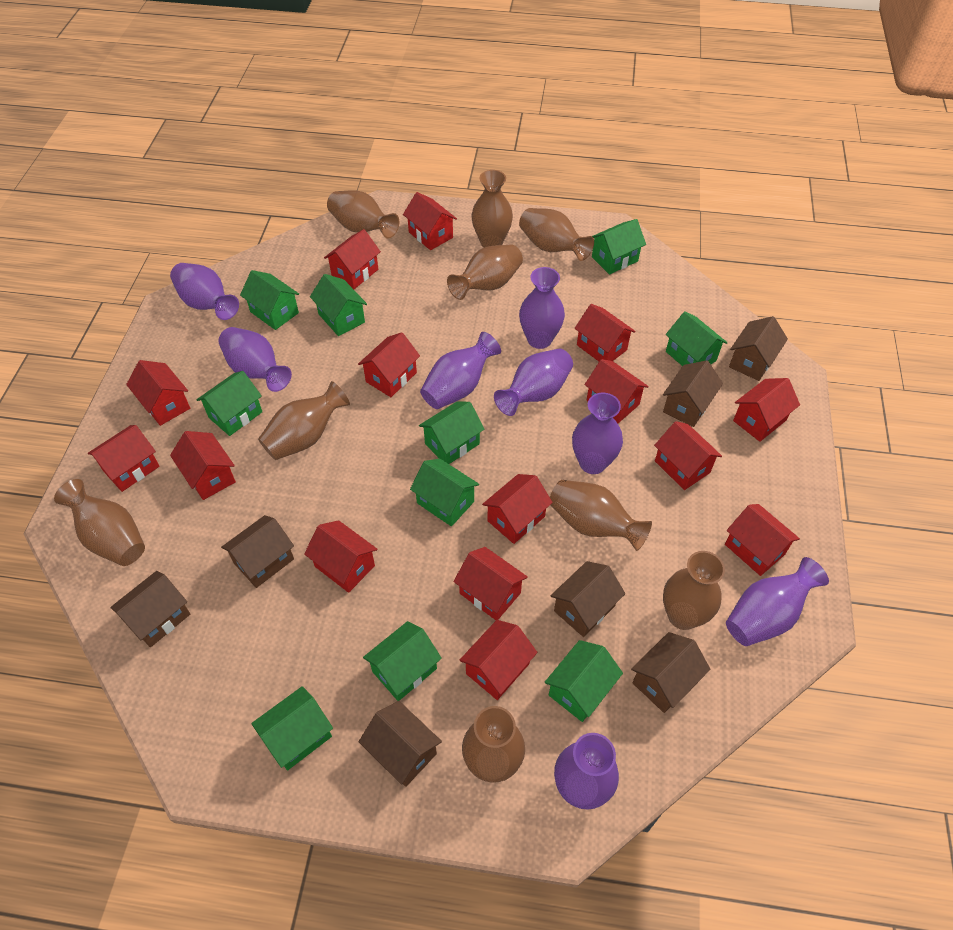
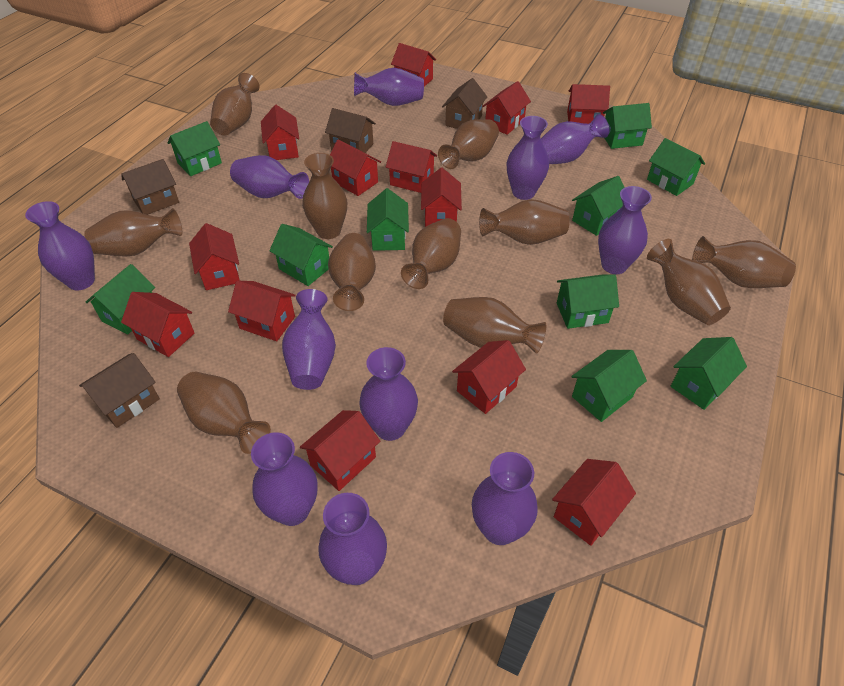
brown house: 7 -> 4
brown vase: 9 -> 11
purple vase: 8 -> 11
red house: 15 -> 13

